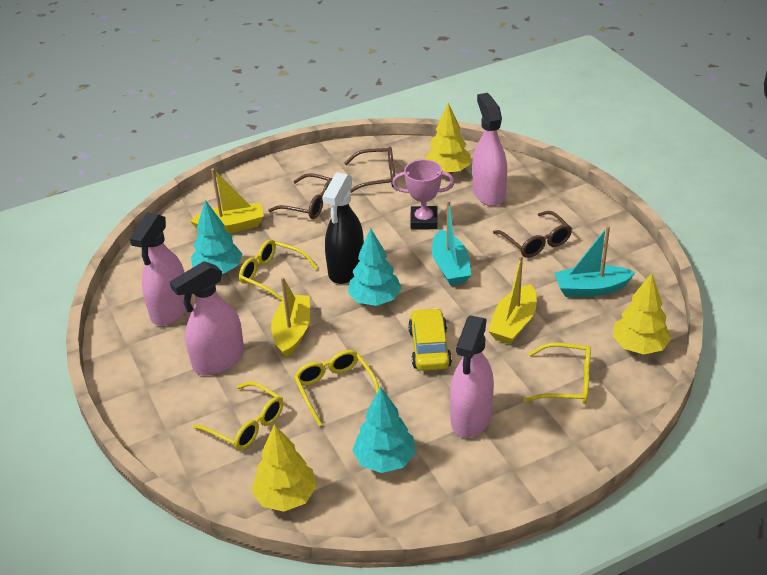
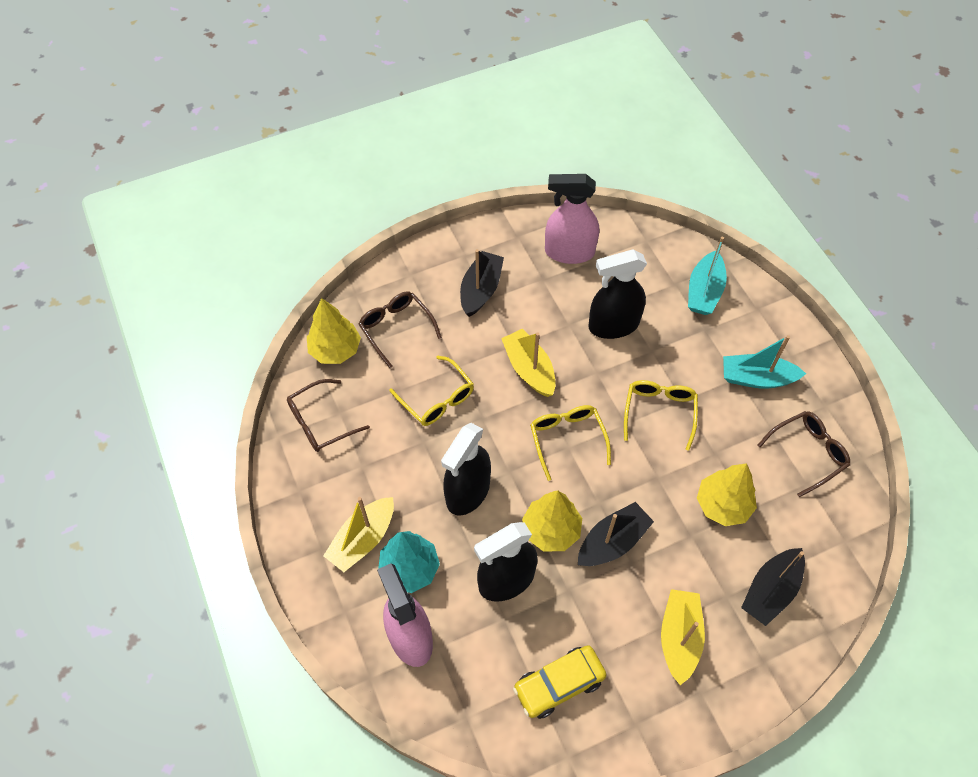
black boat: 0 -> 3
black spray bottle: 1 -> 3
pink spray bottle: 4 -> 2
pink trophy: 1 -> 0
turquoise tree: 3 -> 1
yellow glasses: 4 -> 3

